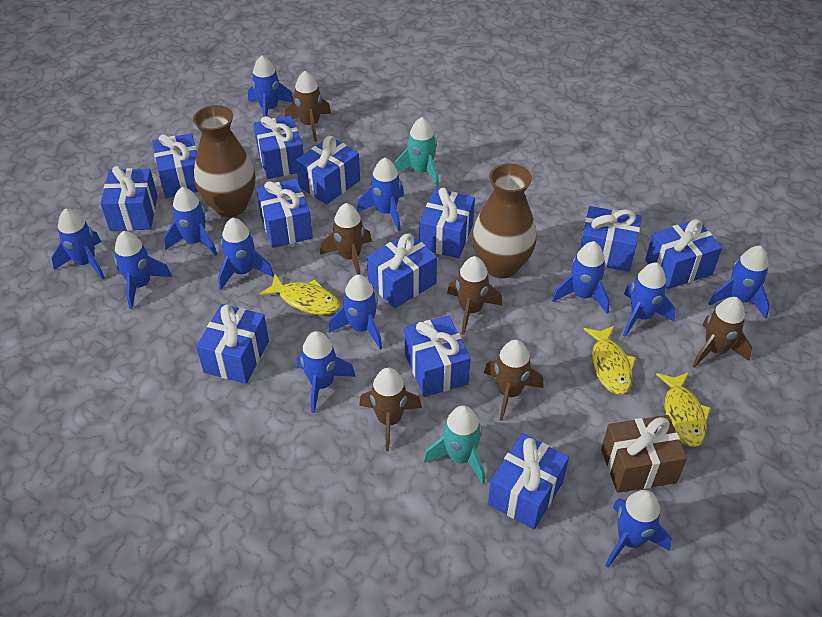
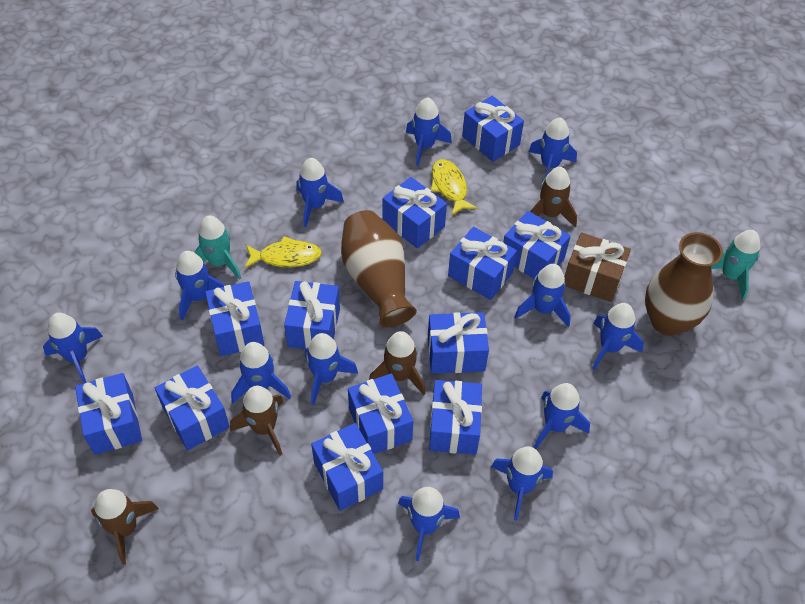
brown rocket: 6 -> 4
yellow fish: 3 -> 2

